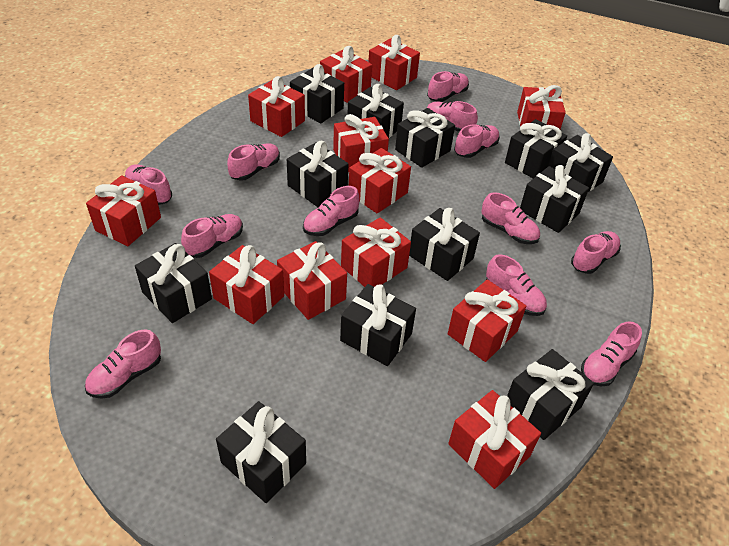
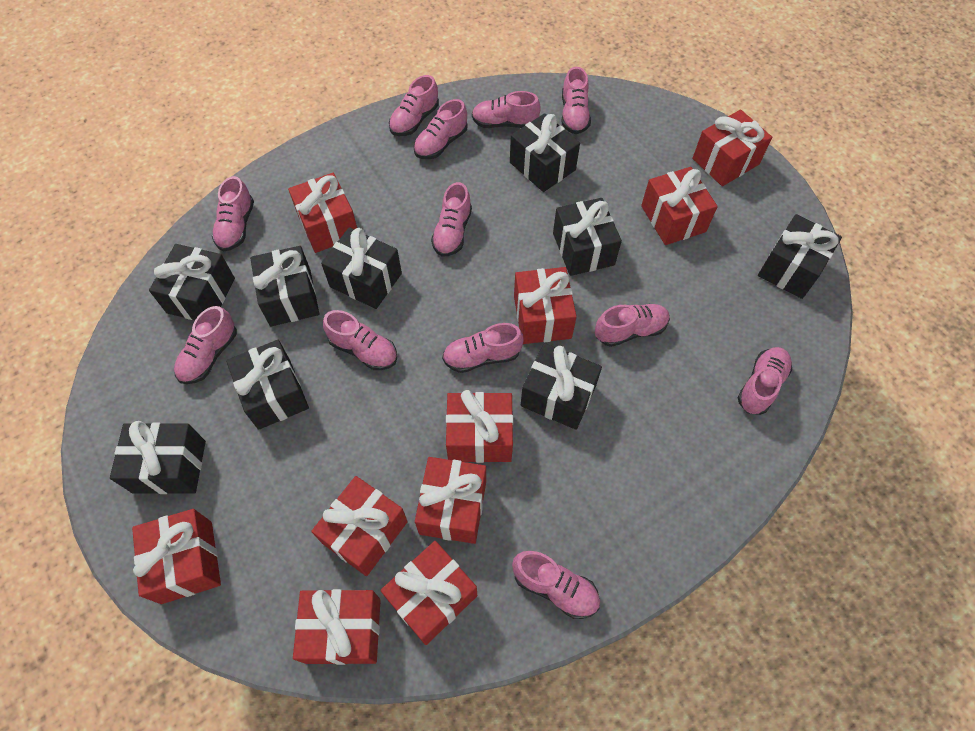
black gift: 12 -> 9
red gift: 12 -> 10

